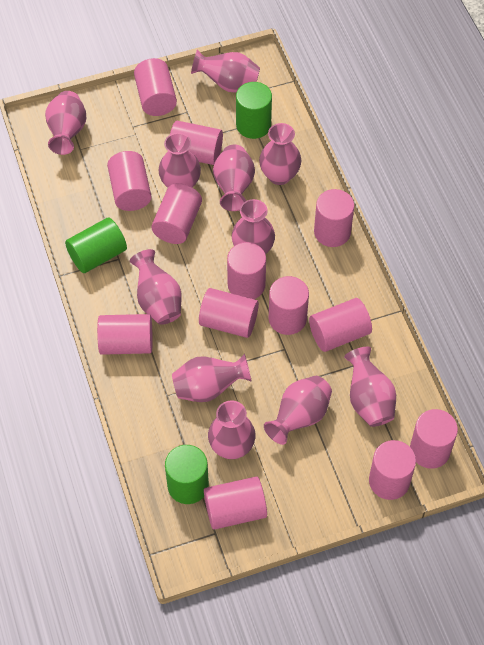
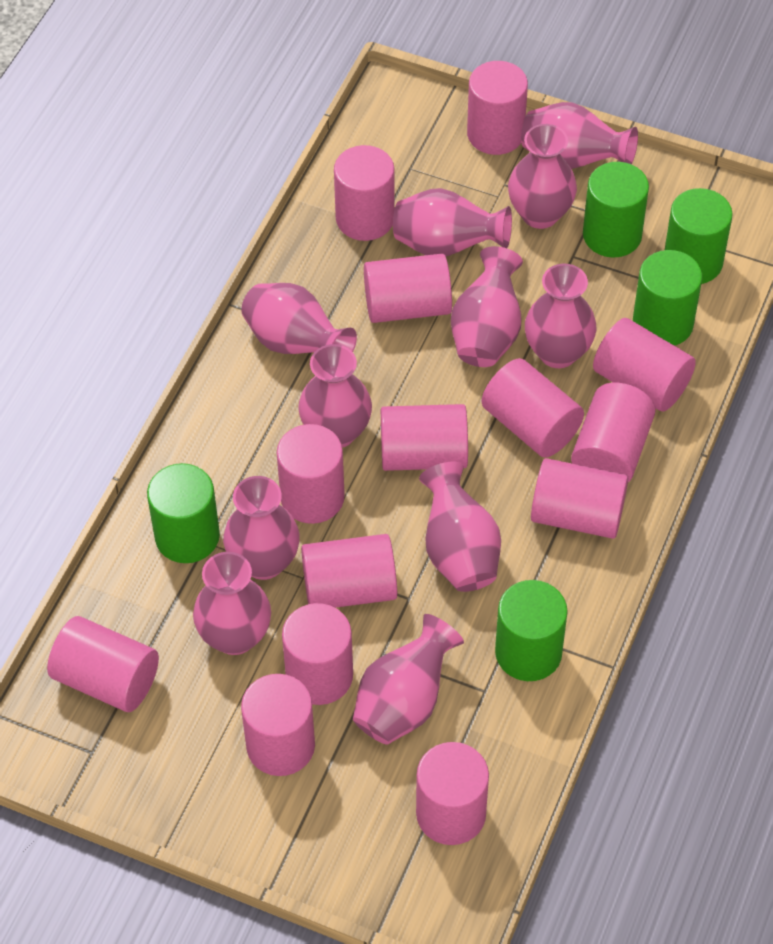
green cylinder: 3 -> 5
pink cylinder: 13 -> 14

